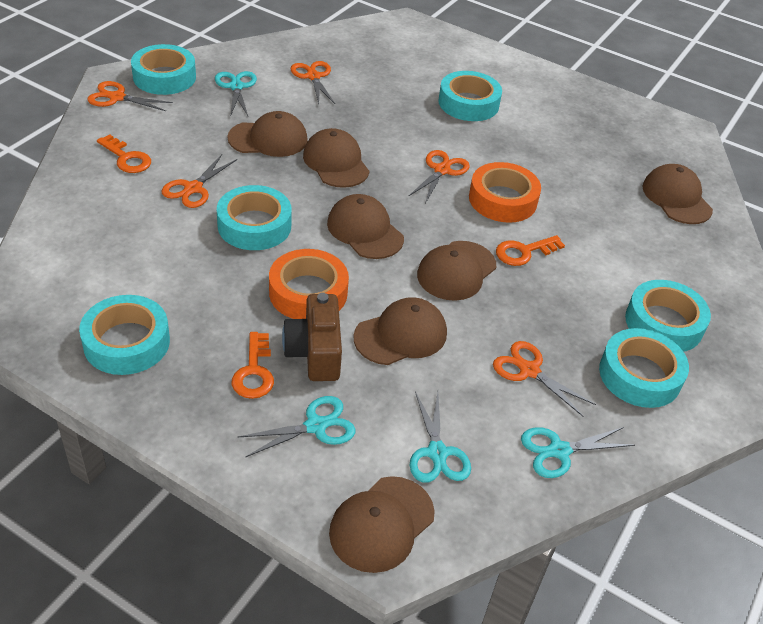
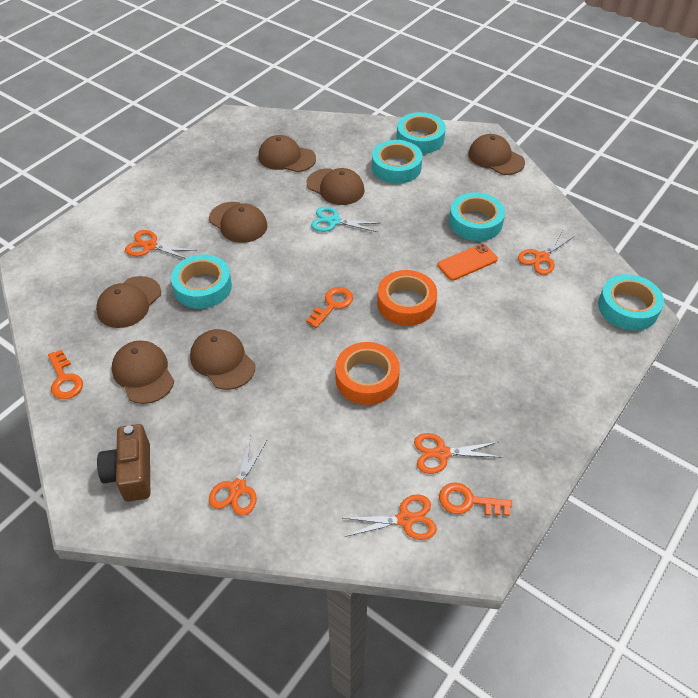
orange phone: 0 -> 1
turquoise scissors: 4 -> 1
turquoise tape: 6 -> 5

